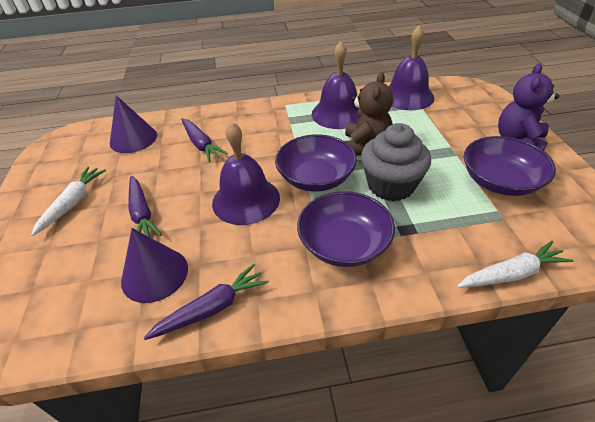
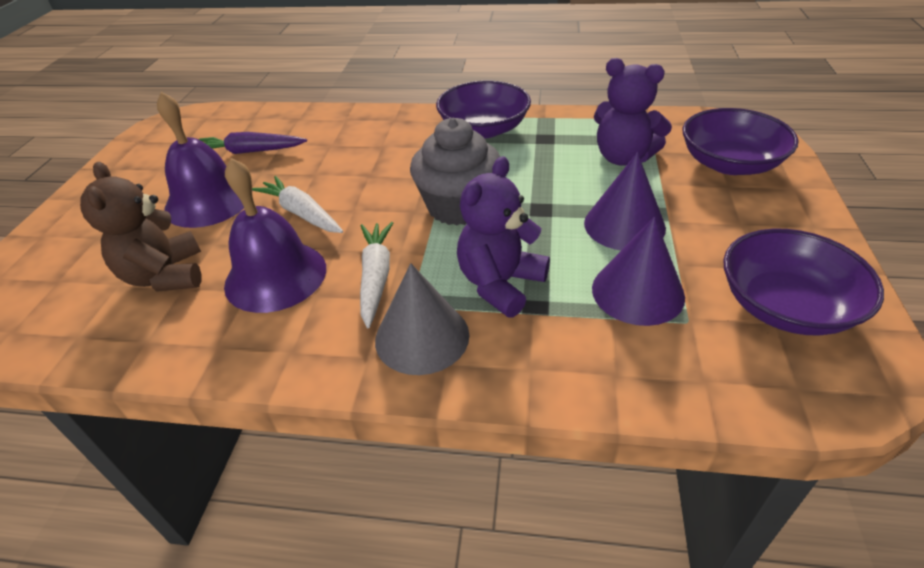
grey cone: 0 -> 1
purple bell: 3 -> 2
purple carrot: 3 -> 1
purple teddy bear: 1 -> 2

